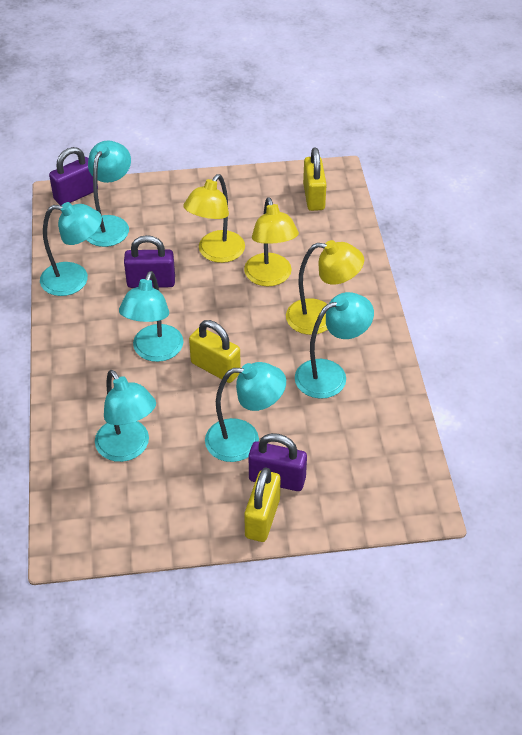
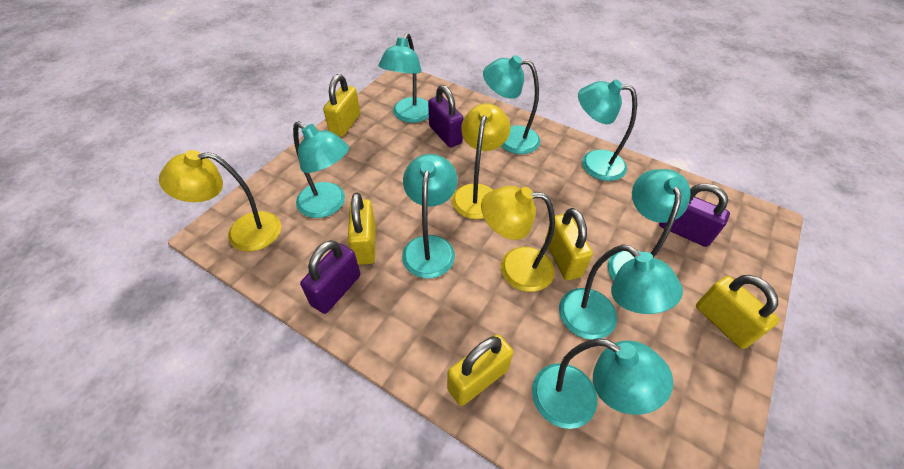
turquoise lamp: 6 -> 8
yellow padlock: 3 -> 5

